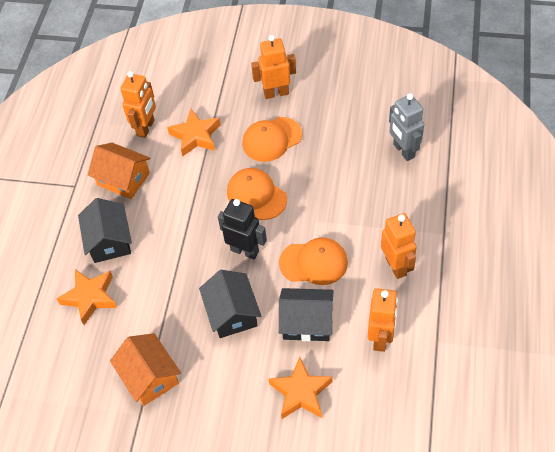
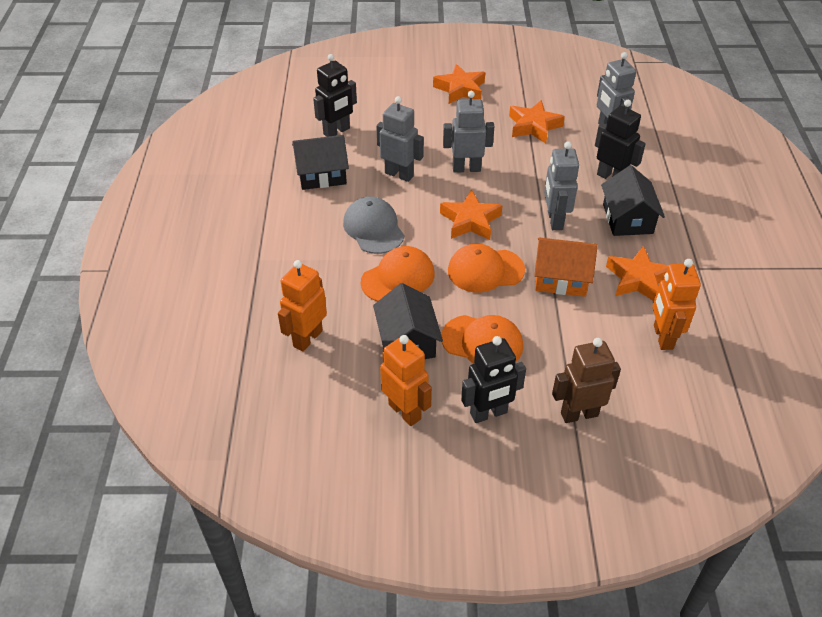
black robot: 1 -> 3
brown robot: 0 -> 1
grey cap: 0 -> 1
grey robot: 1 -> 4
orange house: 2 -> 1
orange robot: 4 -> 3
orange star: 3 -> 4

